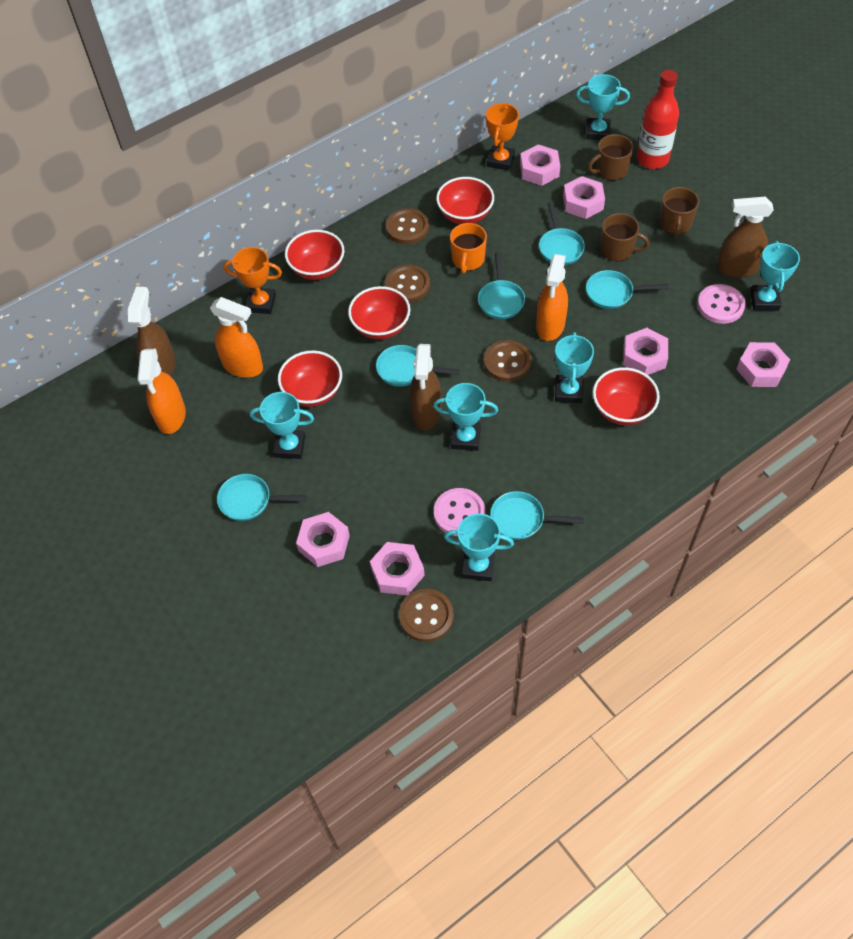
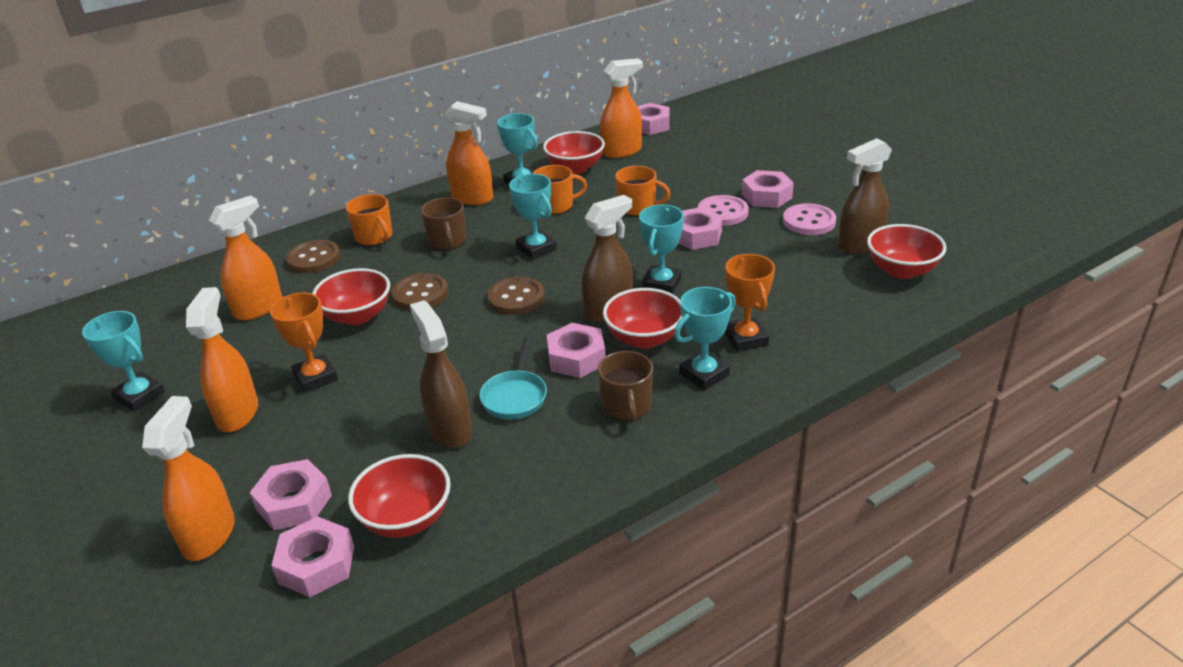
brown button: 4 -> 3
brown mug: 3 -> 2
orange mug: 1 -> 3
orange spray bottle: 3 -> 5
red bottle: 1 -> 0
turquoise pan: 6 -> 1
turquoise trophy: 6 -> 5

